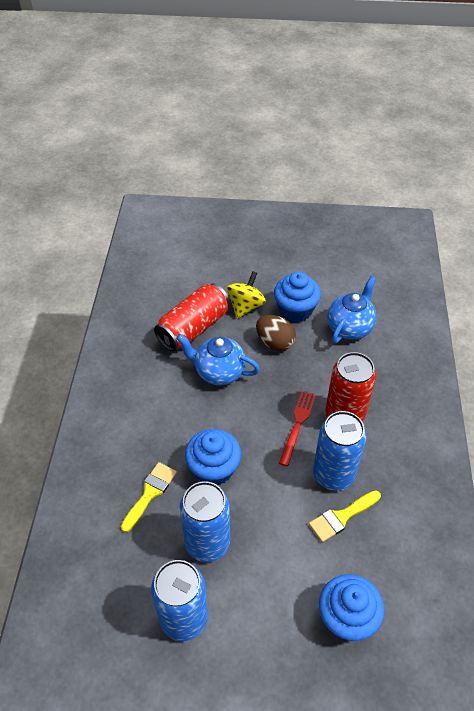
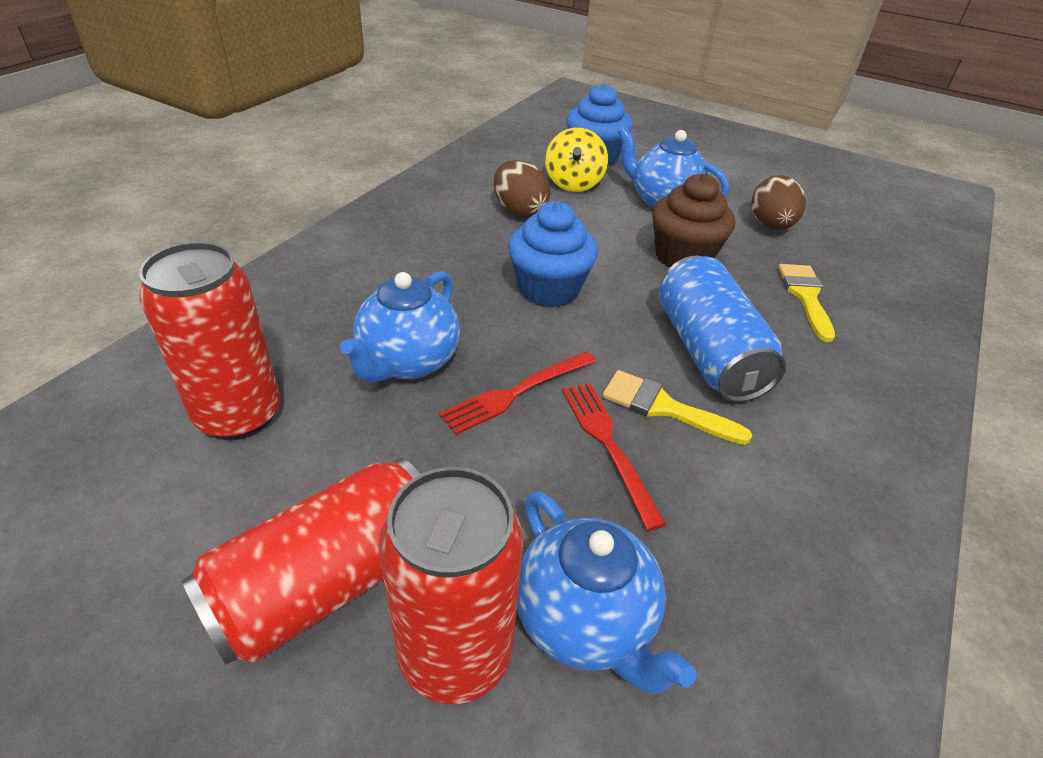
blue can: 3 -> 1
blue cupcake: 3 -> 2
blue teapot: 2 -> 3
brown cupcake: 0 -> 1
brown egg: 1 -> 2
red can: 2 -> 3
red fork: 1 -> 2

